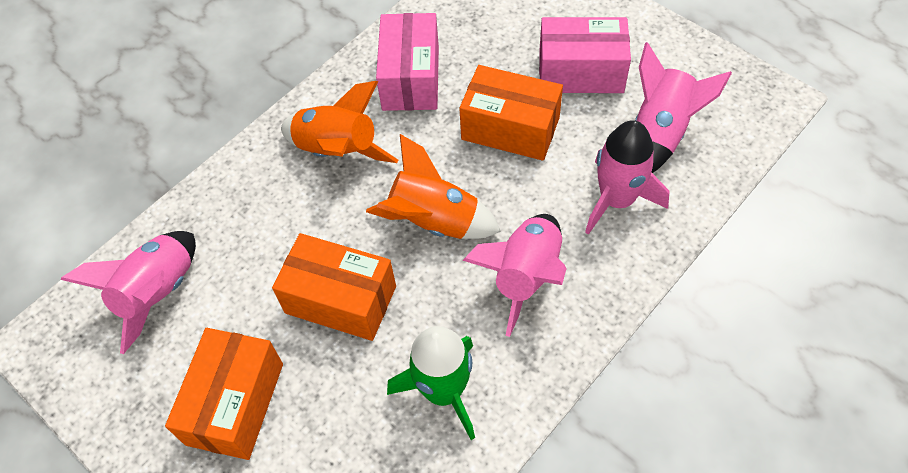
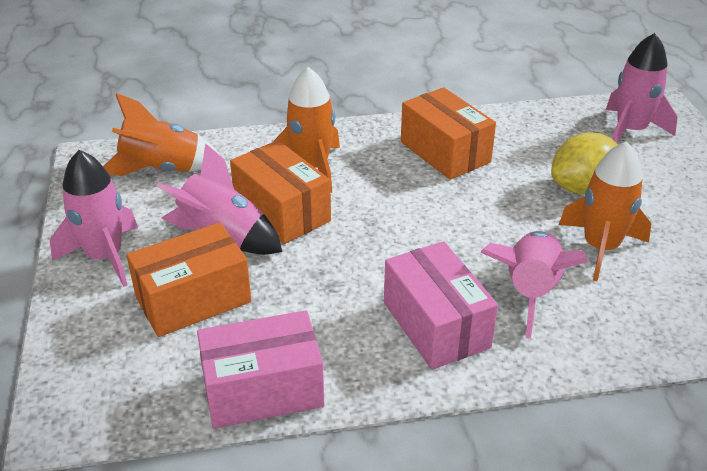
green rocket: 1 -> 0
orange rocket: 2 -> 3
yellow lemon: 0 -> 1

